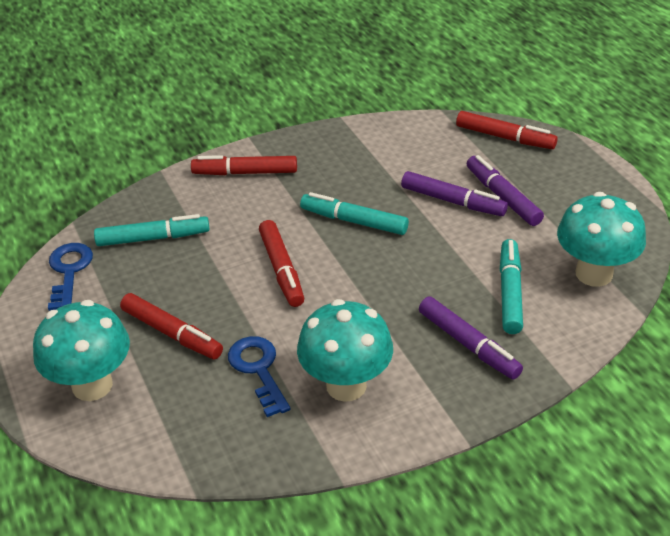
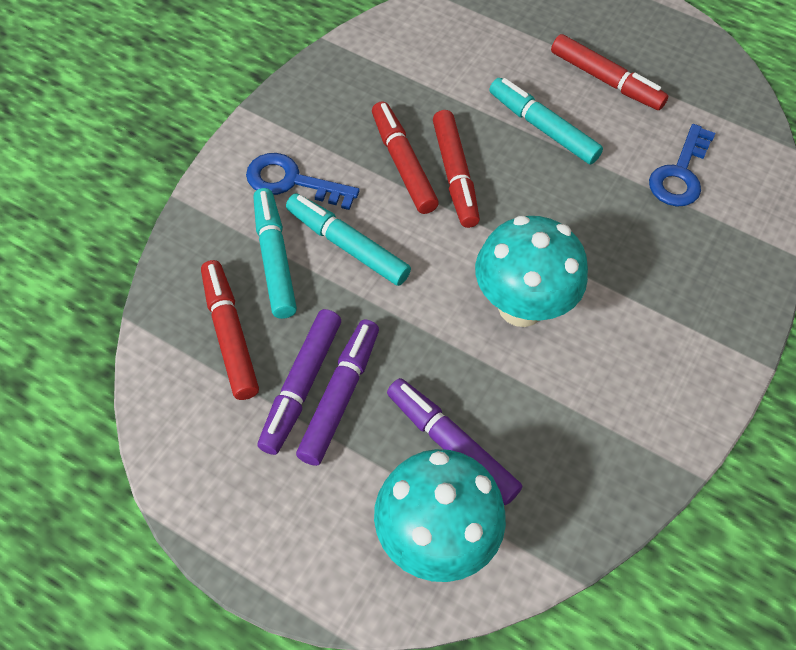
turquoise mushroom: 3 -> 2

